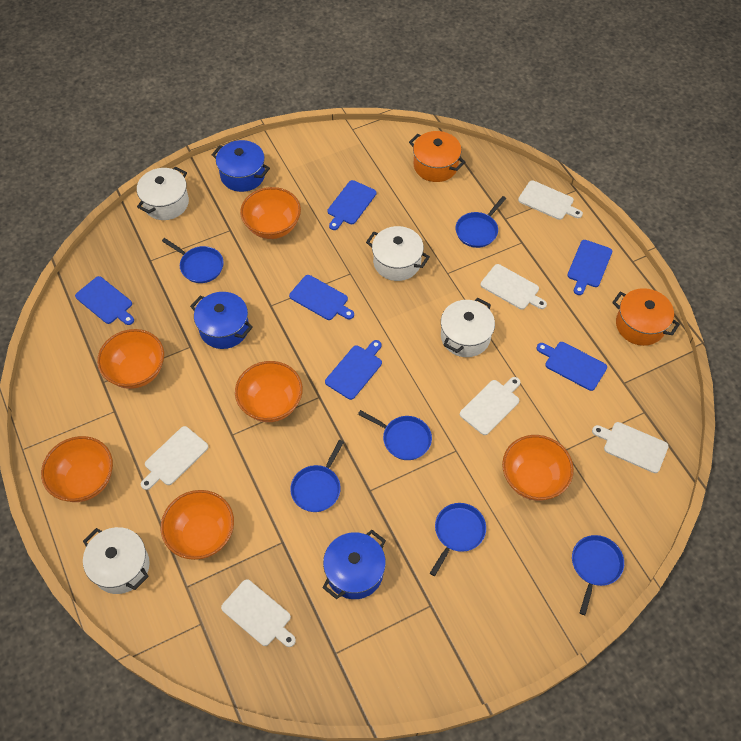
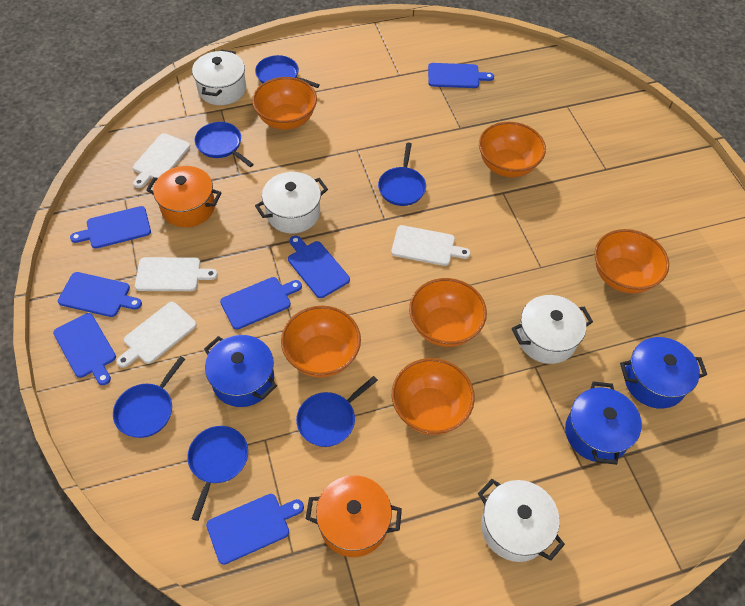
blue cutting board: 6 -> 7
white cutting board: 6 -> 4

